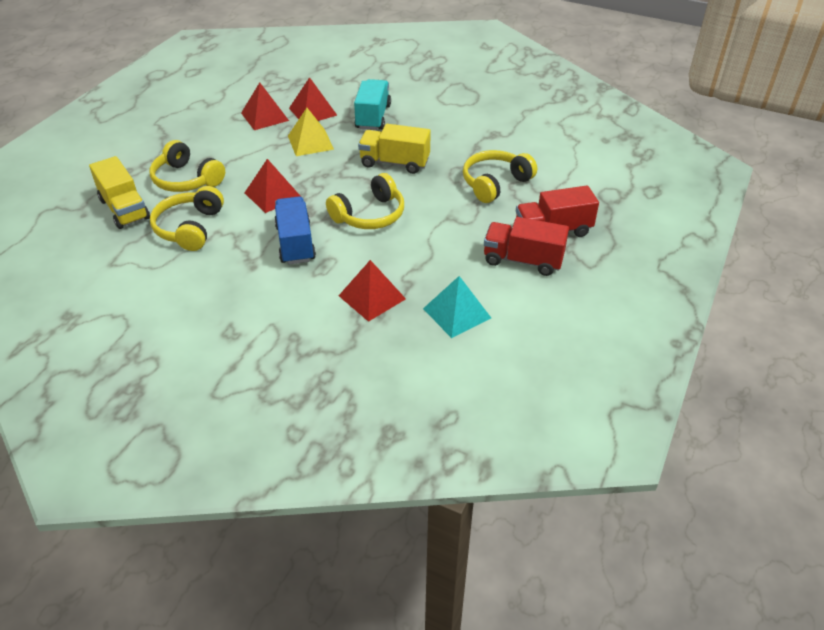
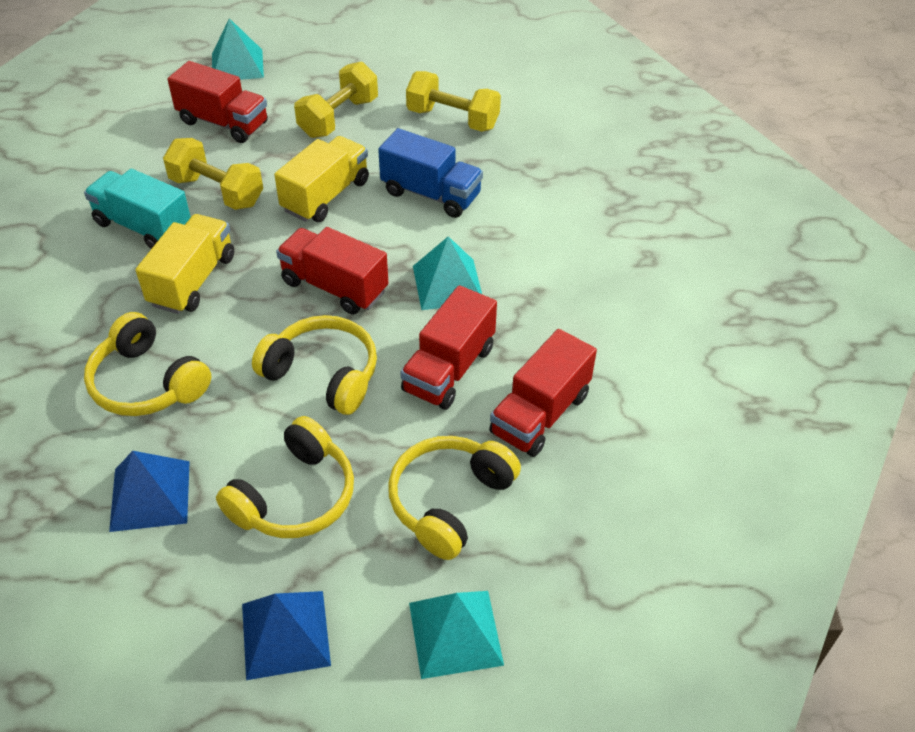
blue pyramid: 0 -> 2
red pyramid: 4 -> 0
red truck: 2 -> 4
turquoise pyramid: 1 -> 3
yellow dumbbell: 0 -> 3
yellow pyramid: 1 -> 0

